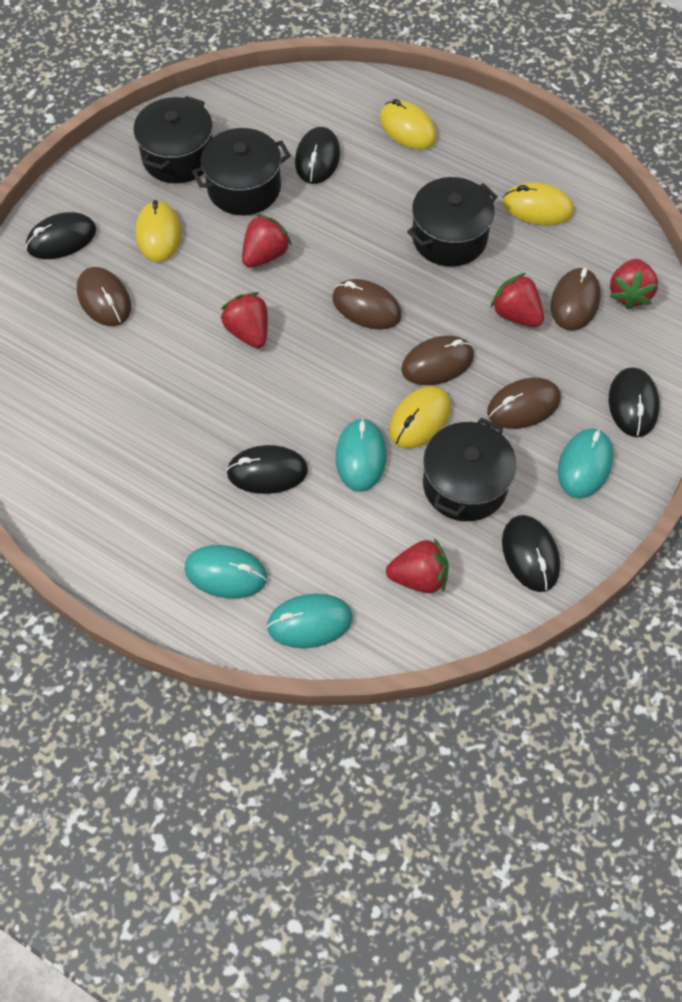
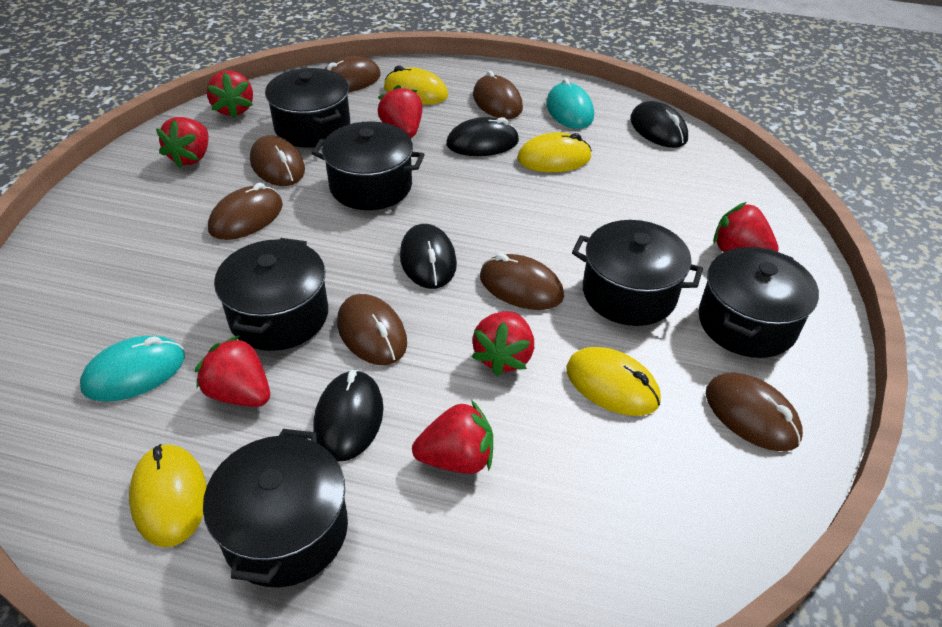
black mouse: 5 -> 4
black pot: 4 -> 6
brown mouse: 5 -> 7
red strawberry: 5 -> 7
turquoise mouse: 4 -> 2

